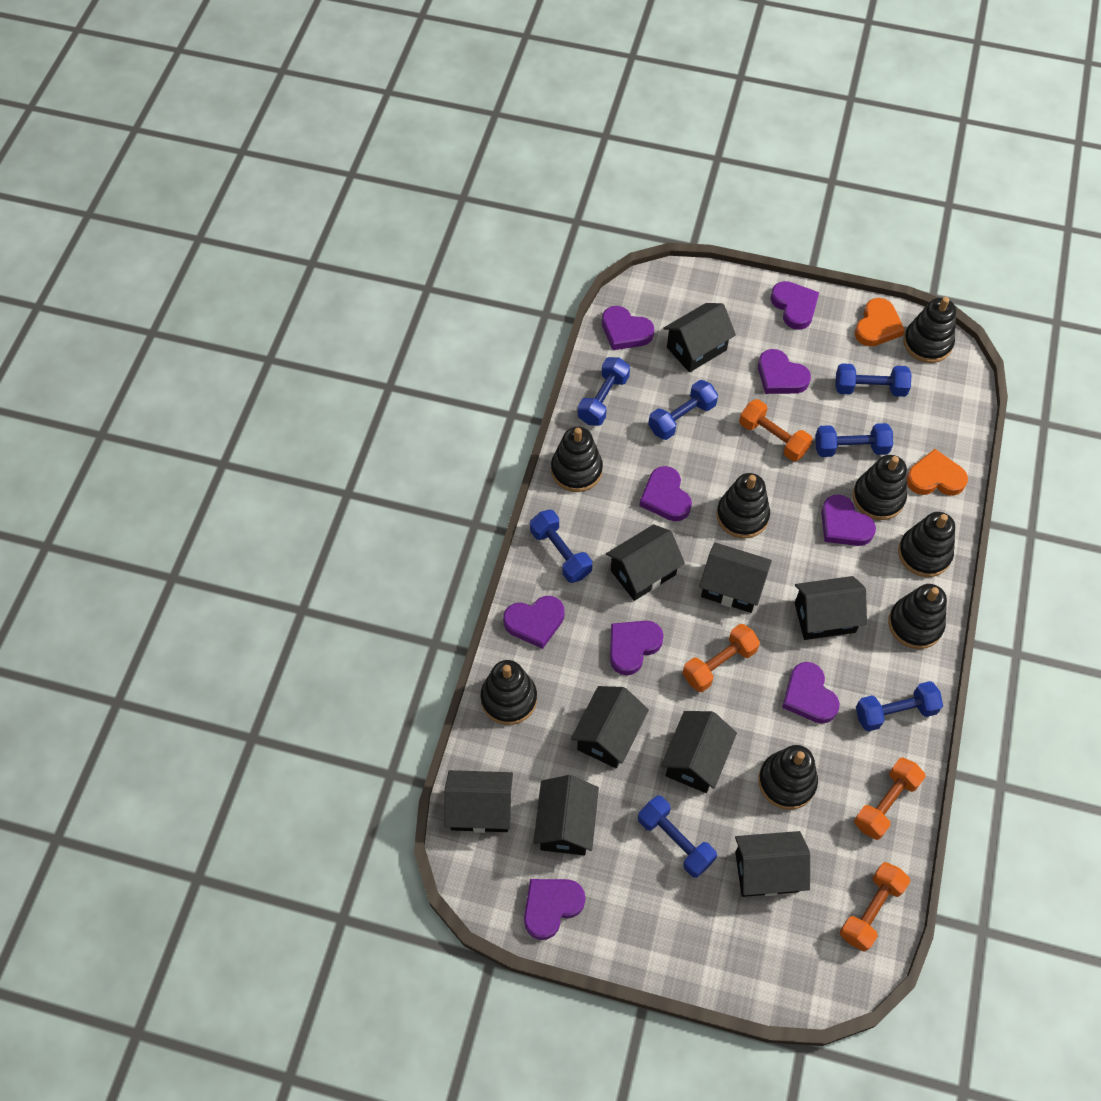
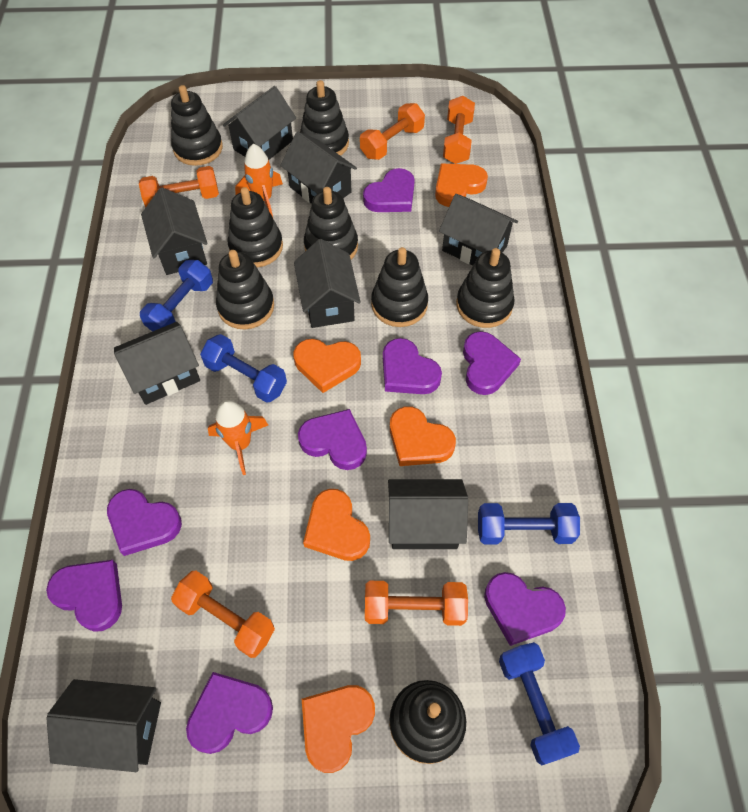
black house: 9 -> 8
blue dumbbell: 7 -> 4
orange dumbbell: 4 -> 5
orange heart: 2 -> 5
orange rocket: 0 -> 2
purple heart: 9 -> 8

